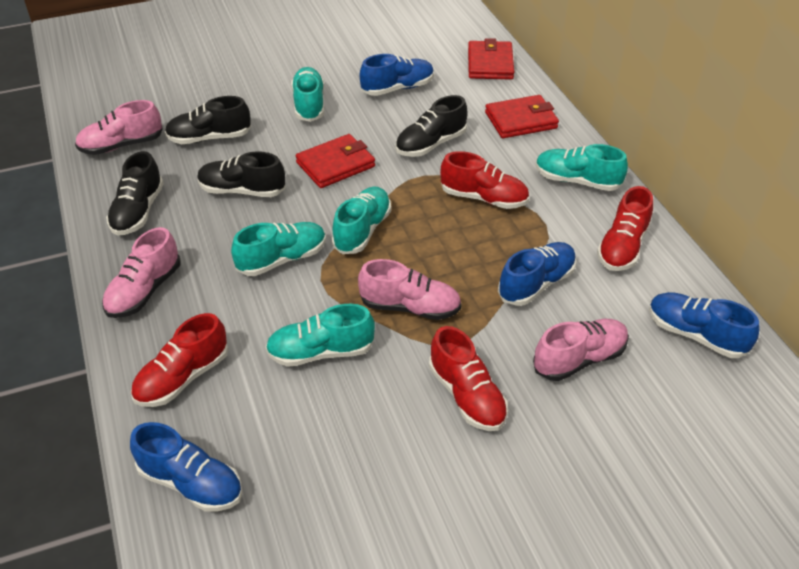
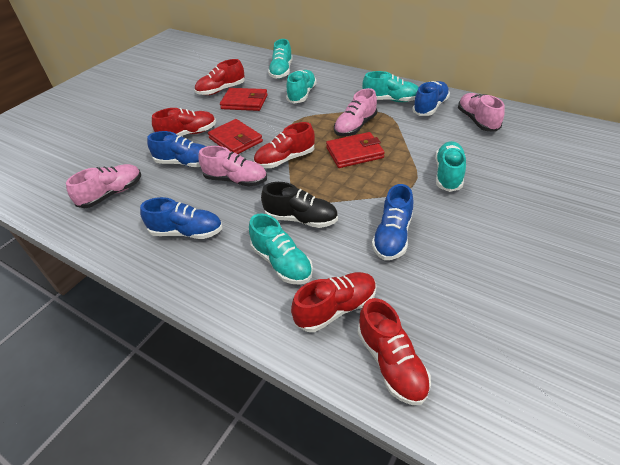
black shoe: 4 -> 1
red shoe: 4 -> 5

